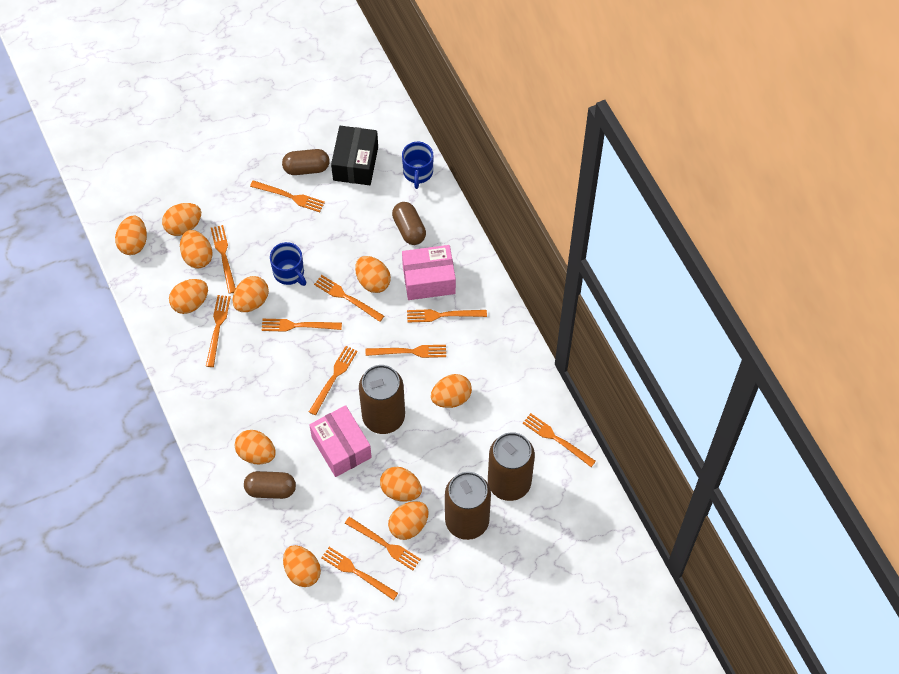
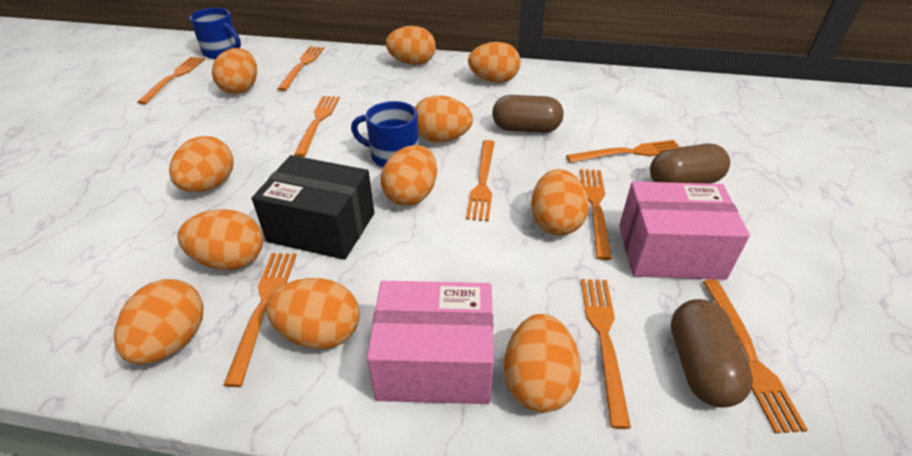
brown can: 3 -> 0
orange fork: 11 -> 9

